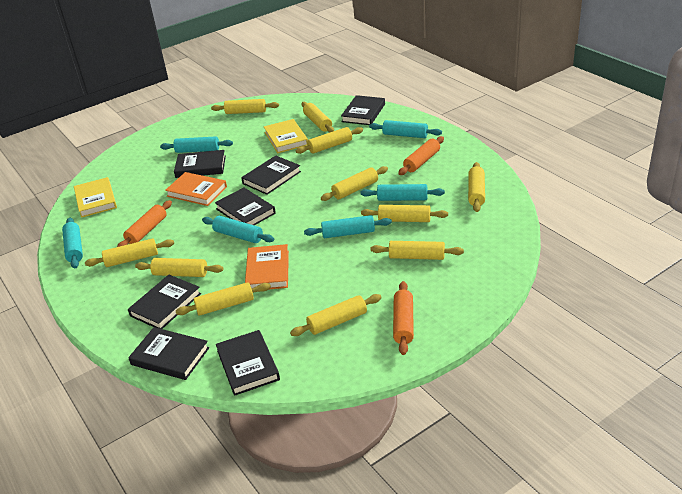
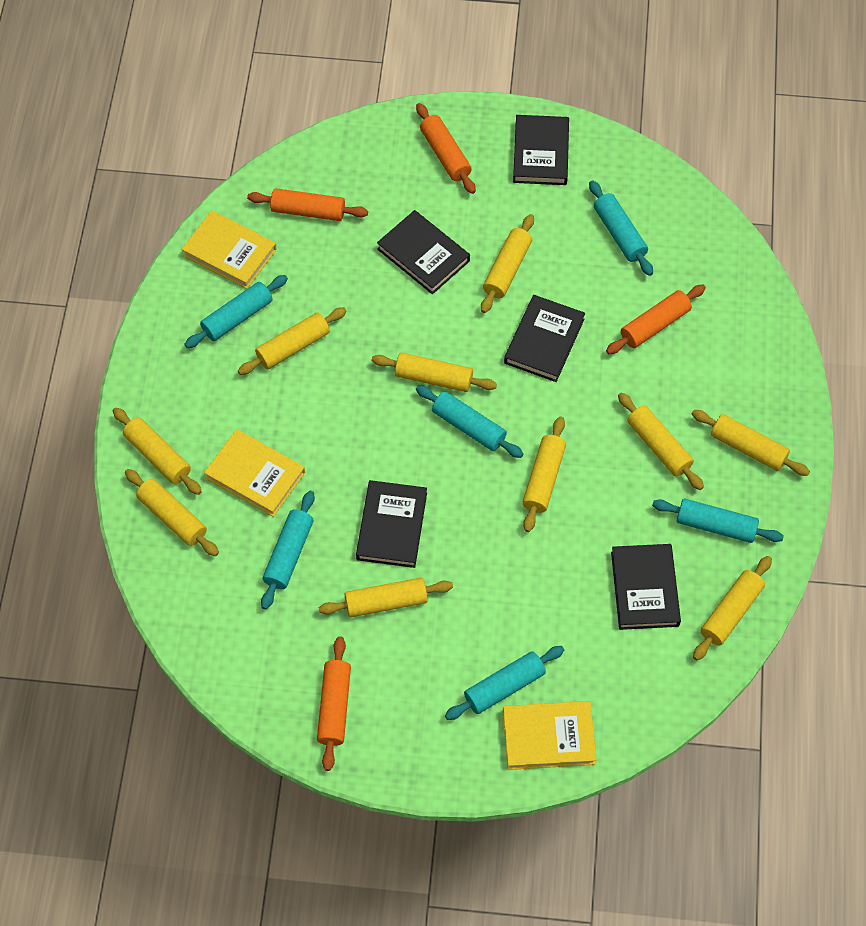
black book: 7 -> 5
orange book: 2 -> 0
orange rolling pin: 3 -> 4
yellow book: 2 -> 3
yellow rolling pin: 11 -> 10

